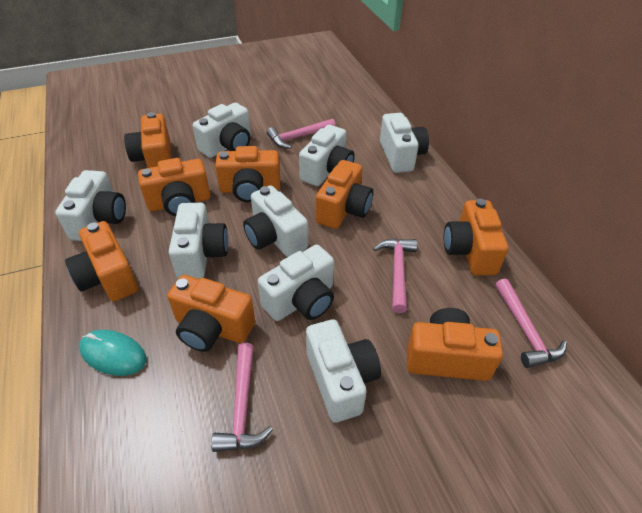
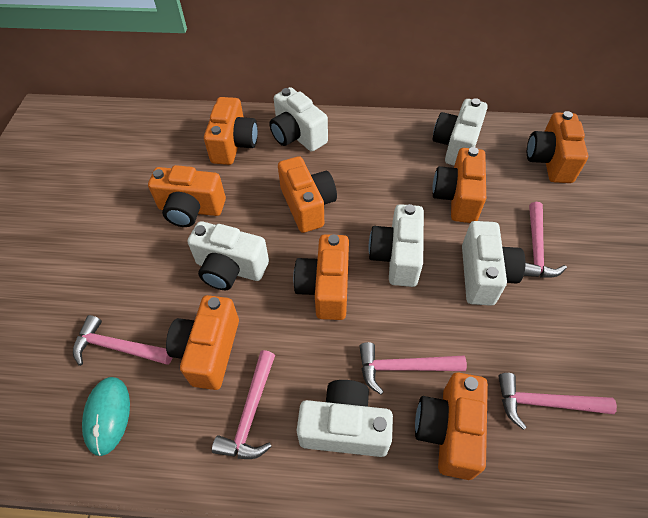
pink hammer: 4 -> 5
white camera: 8 -> 6

